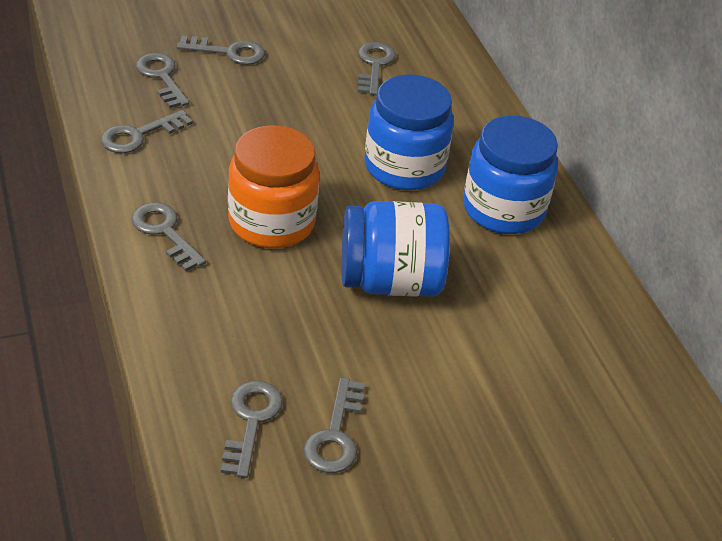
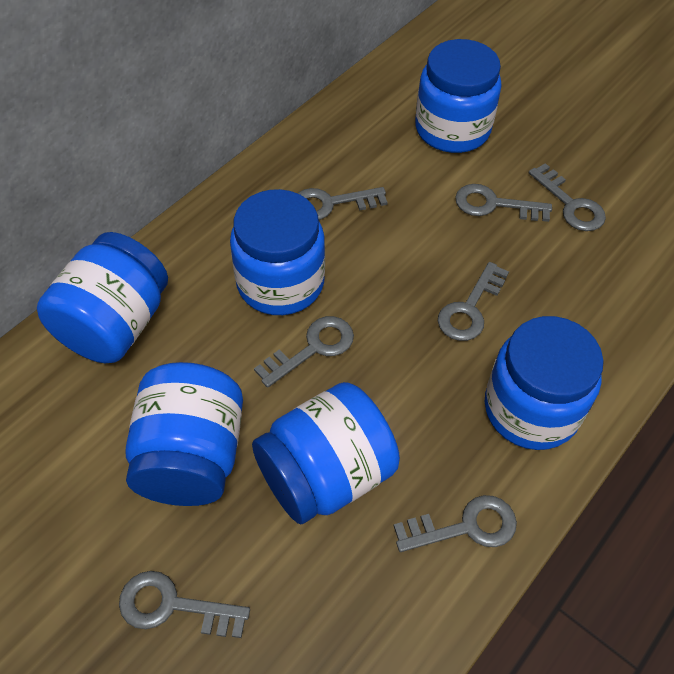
blue jar: 3 -> 6
orange jar: 1 -> 0

